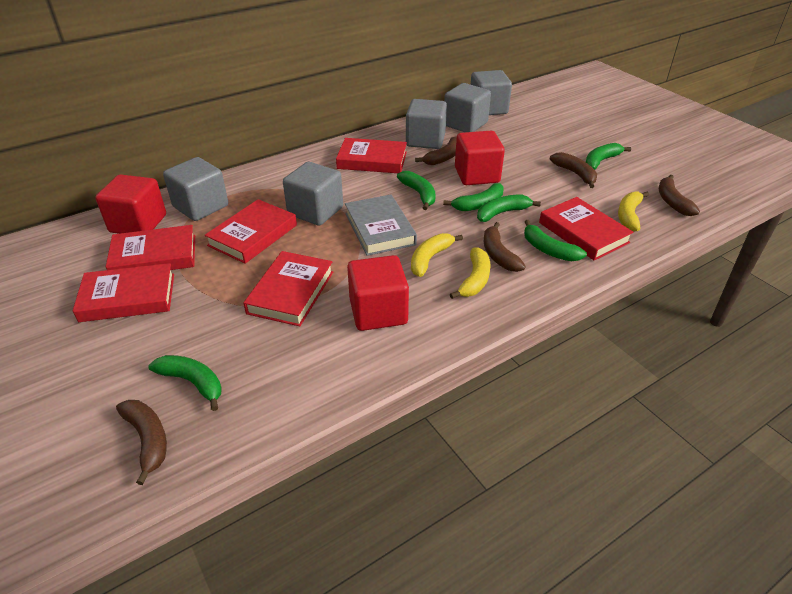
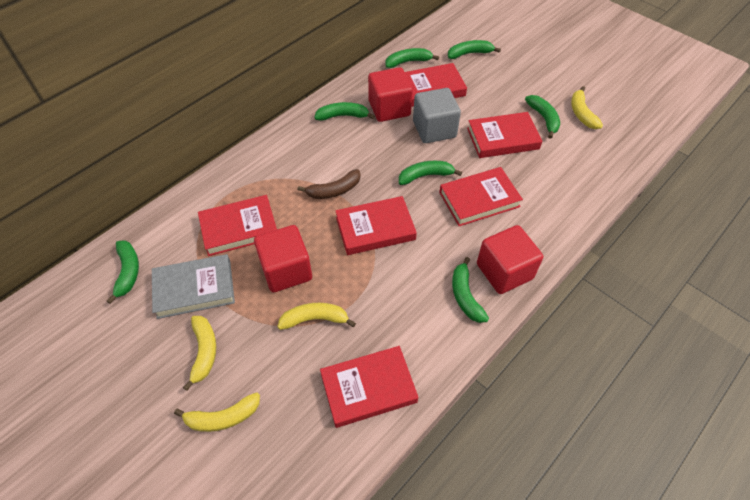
brown banana: 5 -> 1
green banana: 6 -> 7
grey cube: 5 -> 1
yellow banana: 3 -> 4

